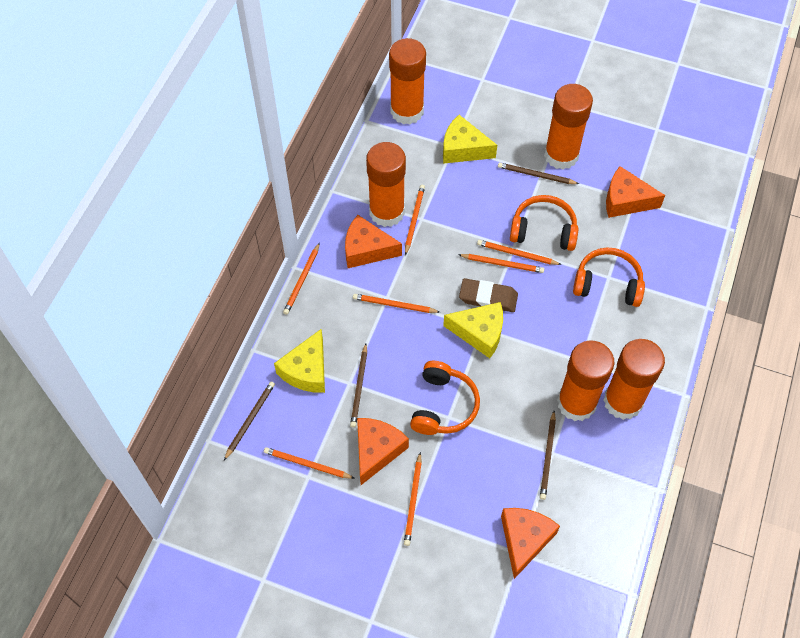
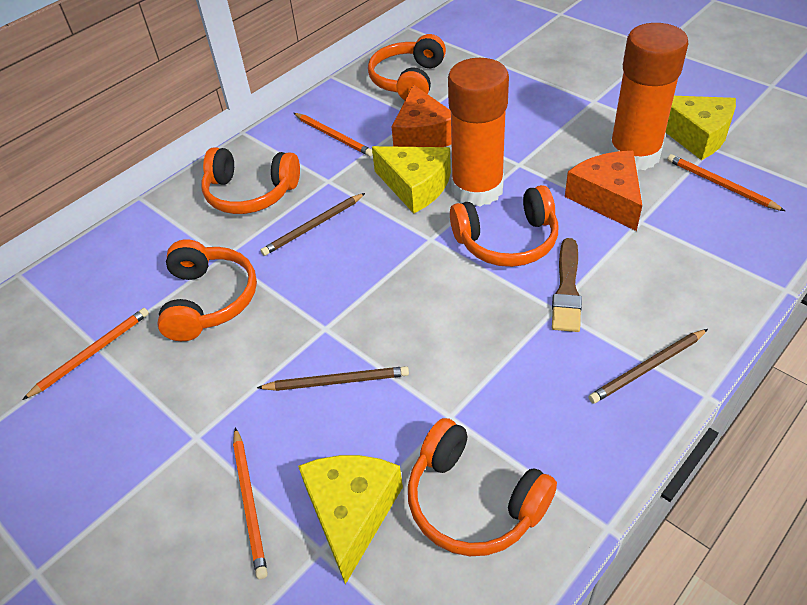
brown brush: 0 -> 1
brown eraser: 1 -> 0
brown pencil: 4 -> 3
orange cheese: 4 -> 2
orange glue stick: 5 -> 2
orange headphones: 3 -> 5
orange pencil: 7 -> 4

